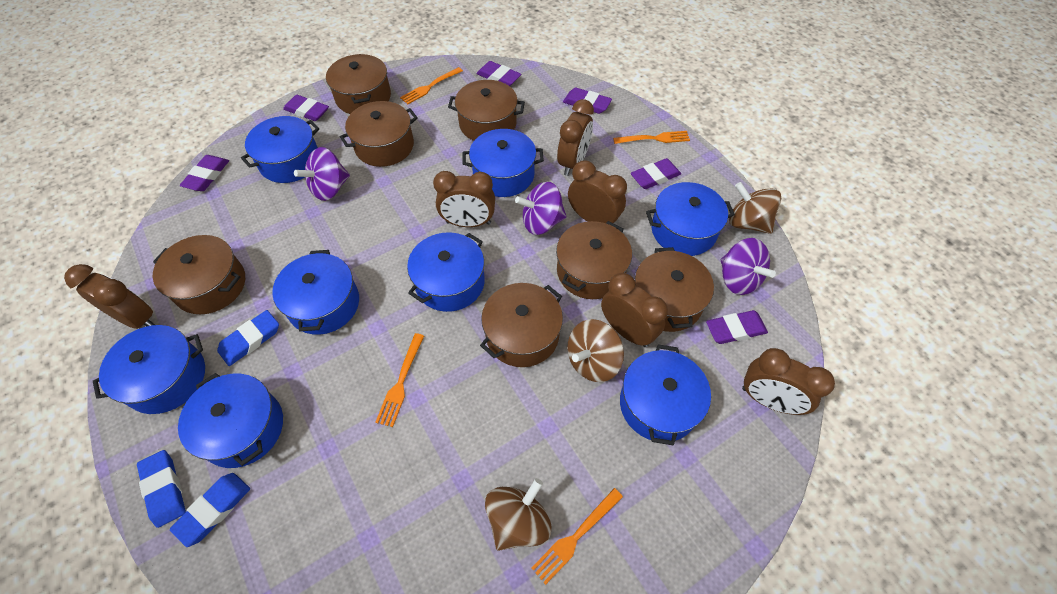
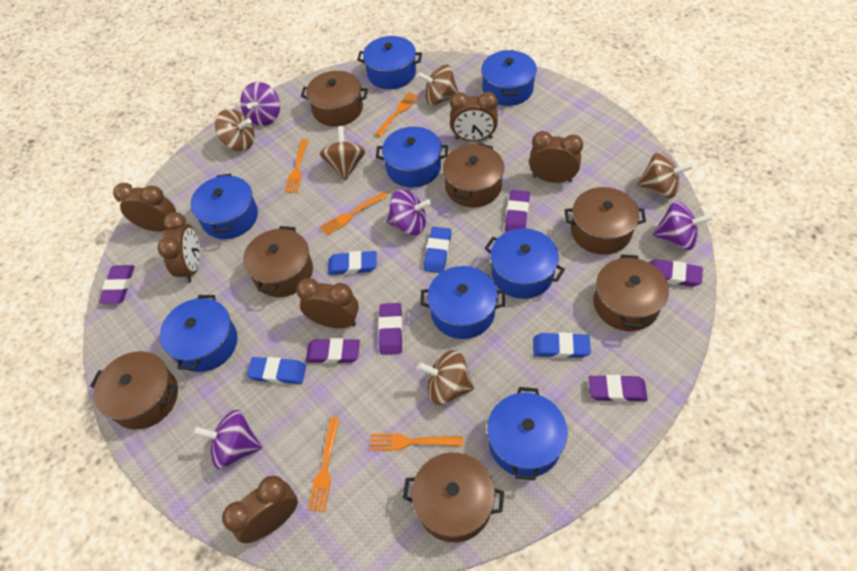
blue eraser: 3 -> 4
brown spinning top: 3 -> 5
orange fork: 4 -> 5
purple spinning top: 3 -> 4

